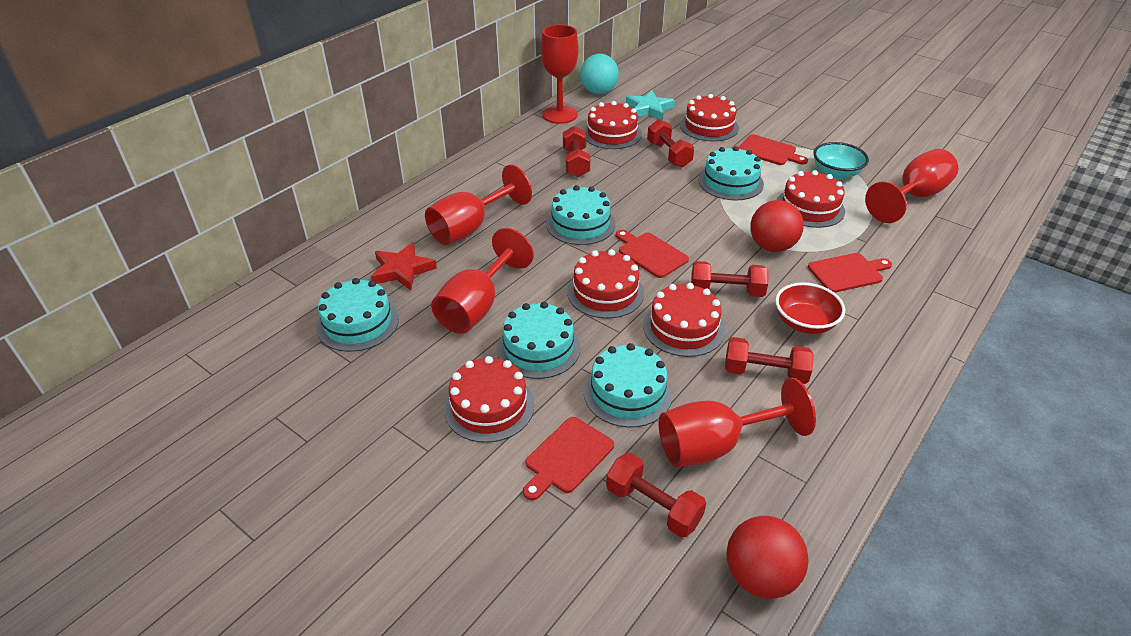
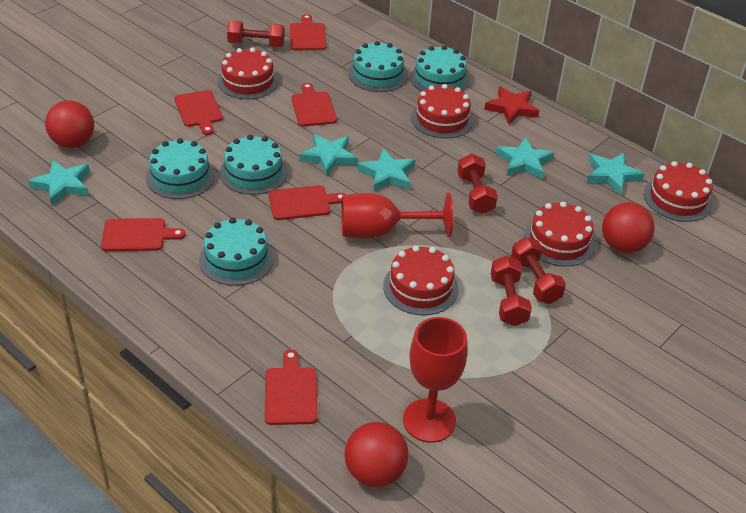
red ball: 2 -> 3
red bowl: 1 -> 0
red cake: 6 -> 5
red cutting board: 4 -> 6
red dumbbell: 5 -> 4
red goblet: 5 -> 2
turquoise ball: 1 -> 0
turquoise bowl: 1 -> 0
turquoise star: 1 -> 5

